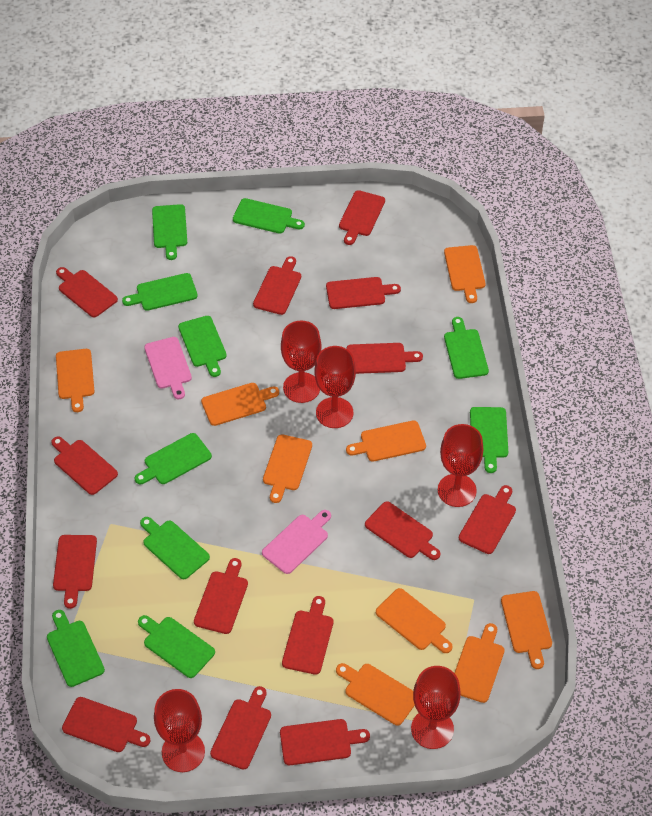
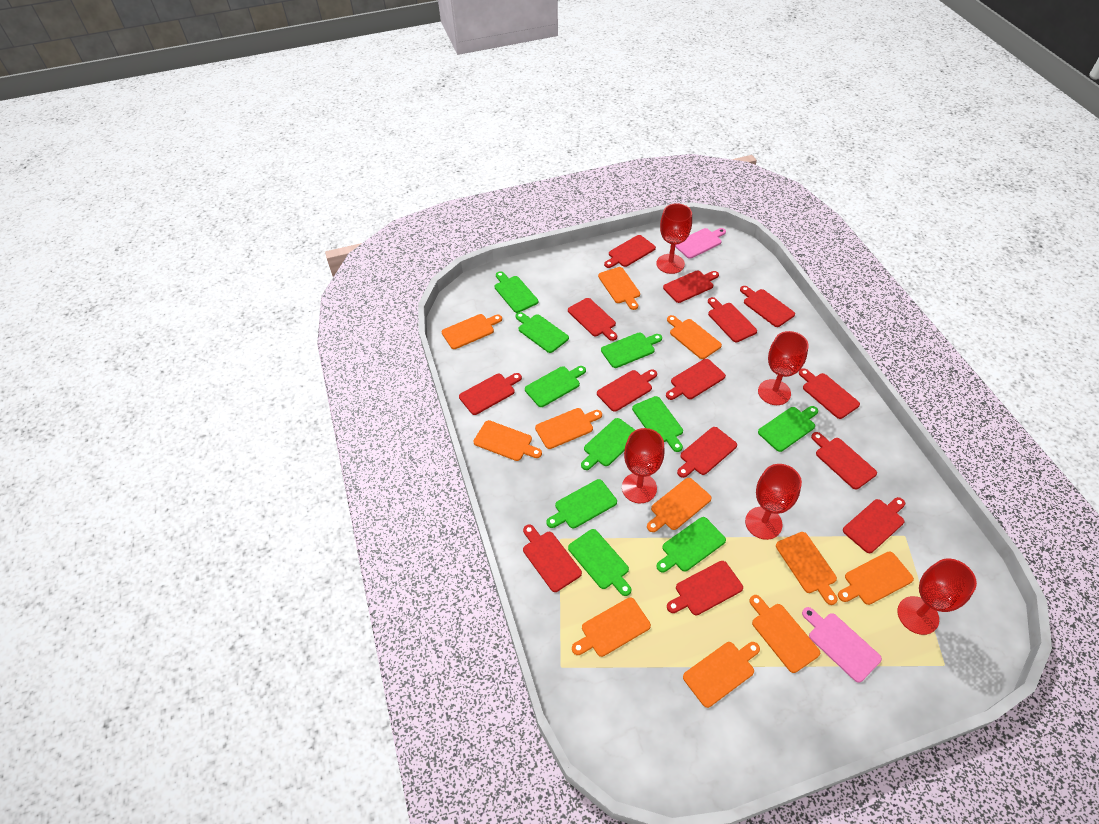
orange cutting board: 9 -> 11

